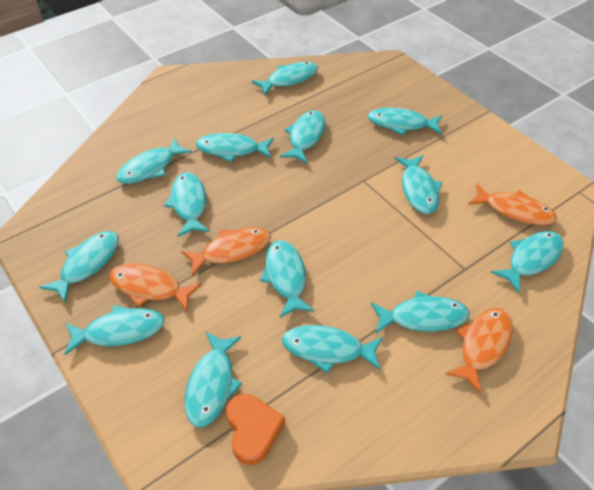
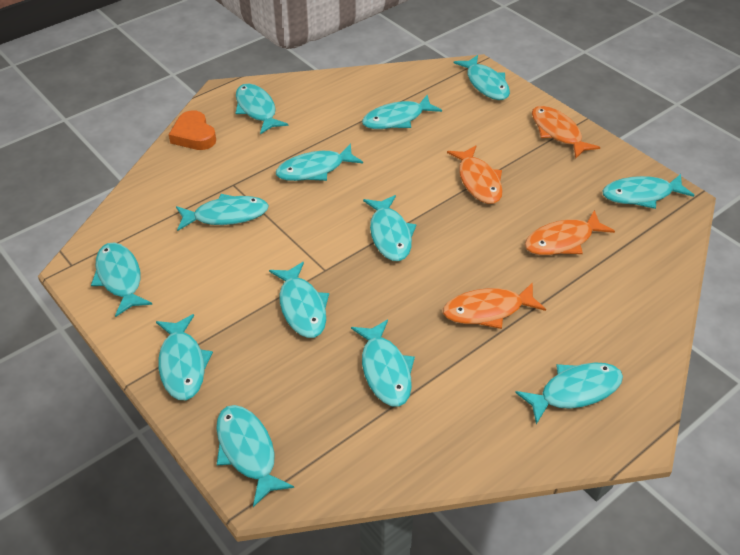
turquoise fish: 14 -> 13

